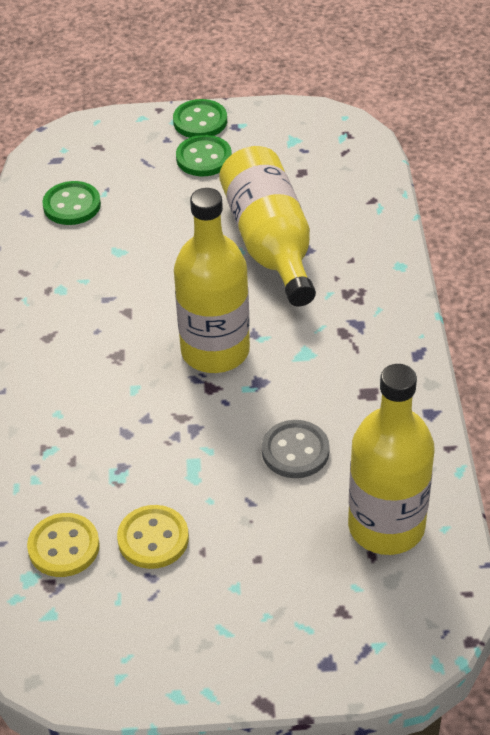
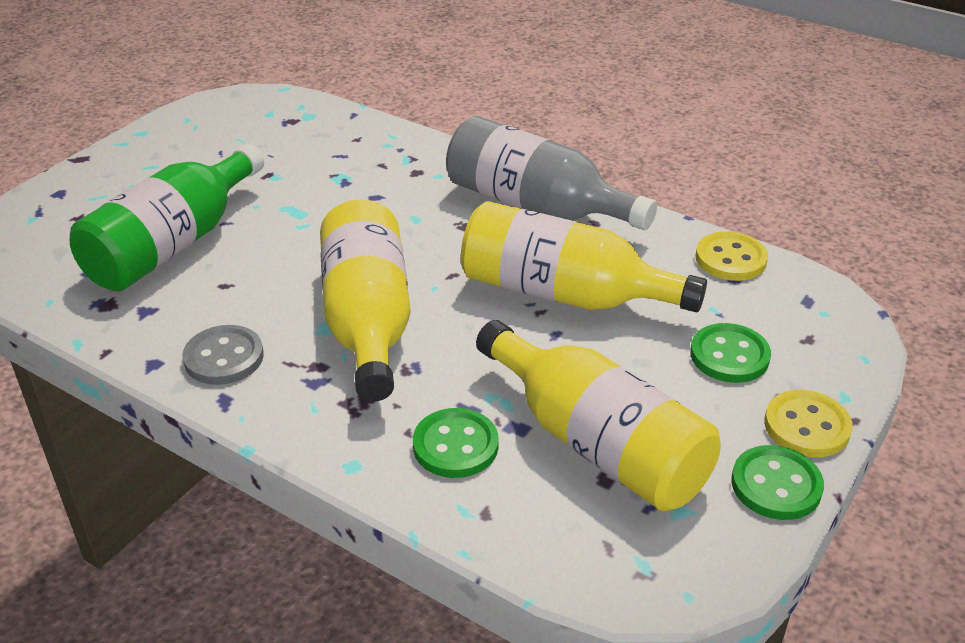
green bottle: 0 -> 1
grey bottle: 0 -> 1

